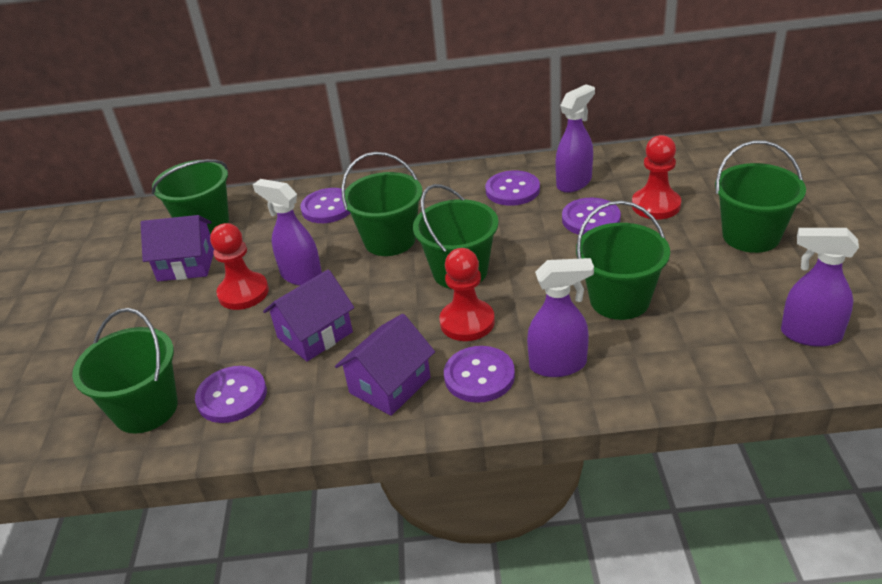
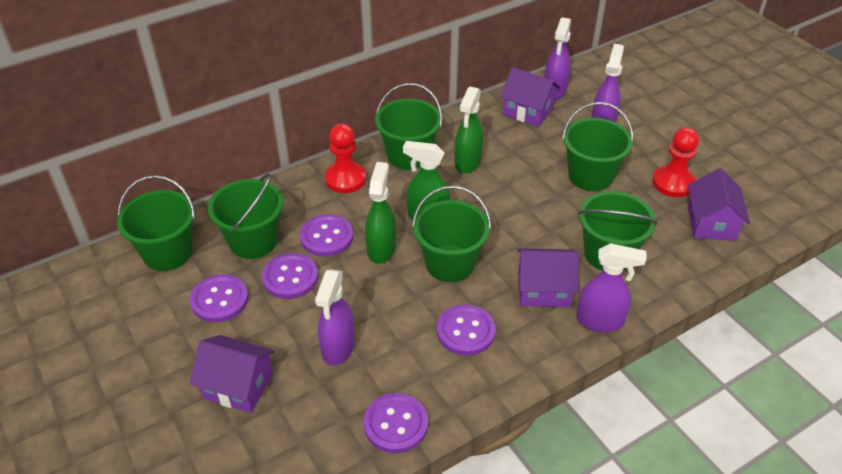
green spray bottle: 0 -> 3
purple house: 3 -> 4
red pawn: 3 -> 2

